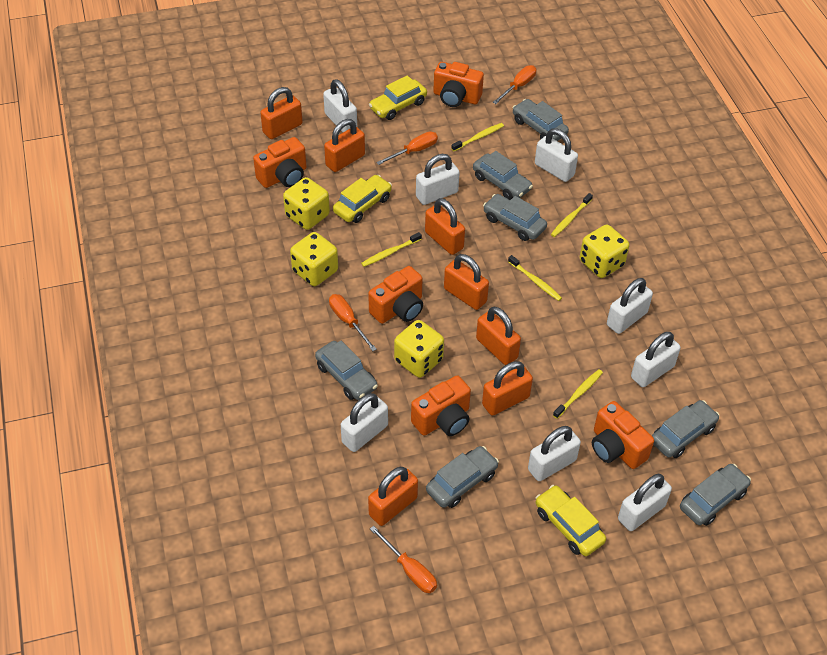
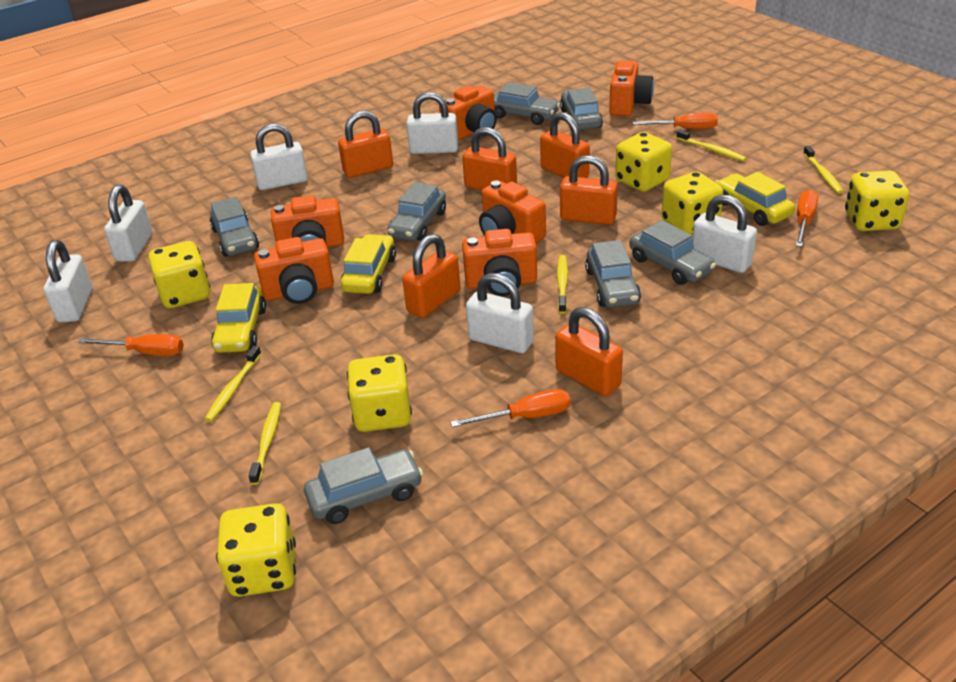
orange camera: 5 -> 6
orange padlock: 7 -> 6
white padlock: 8 -> 6
yellow dice: 4 -> 6

